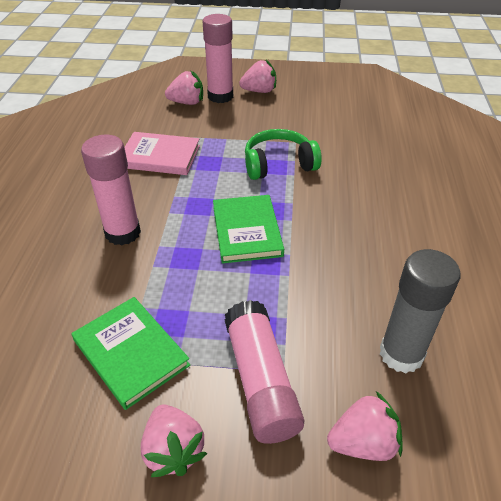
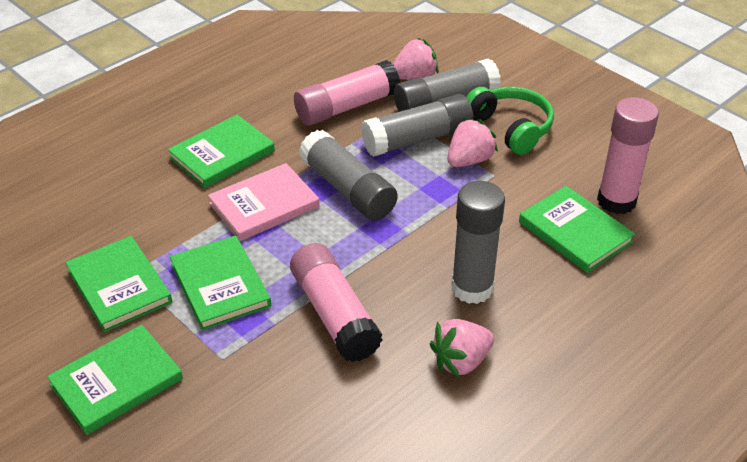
green book: 2 -> 5
grey glue stick: 1 -> 4
pink strawberry: 4 -> 3

